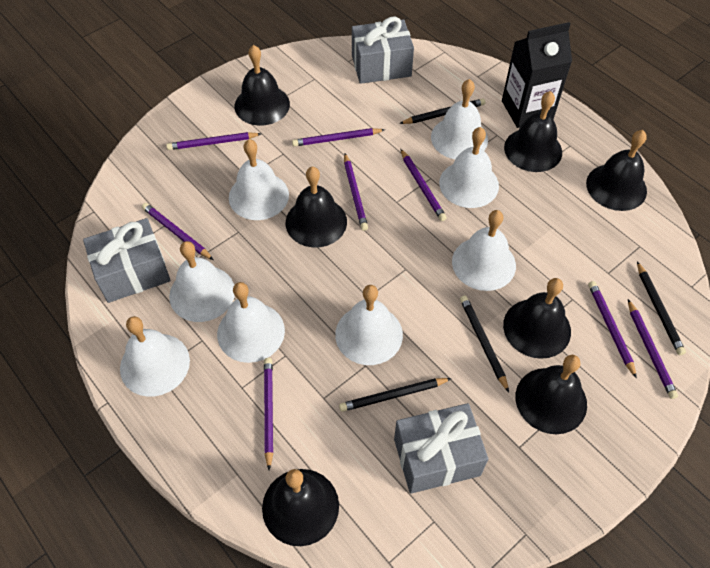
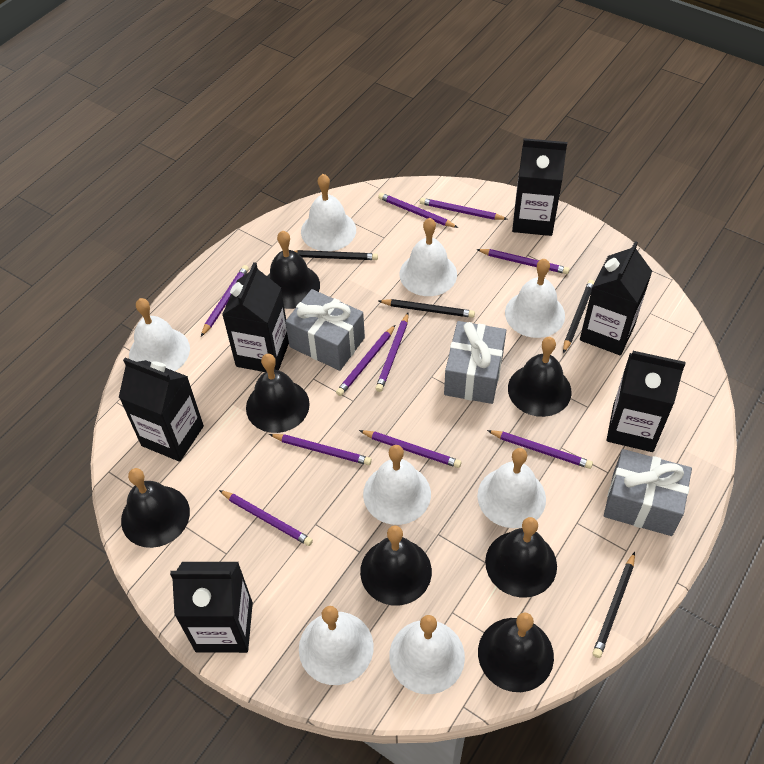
black carton: 1 -> 6
purple pencil: 8 -> 10

